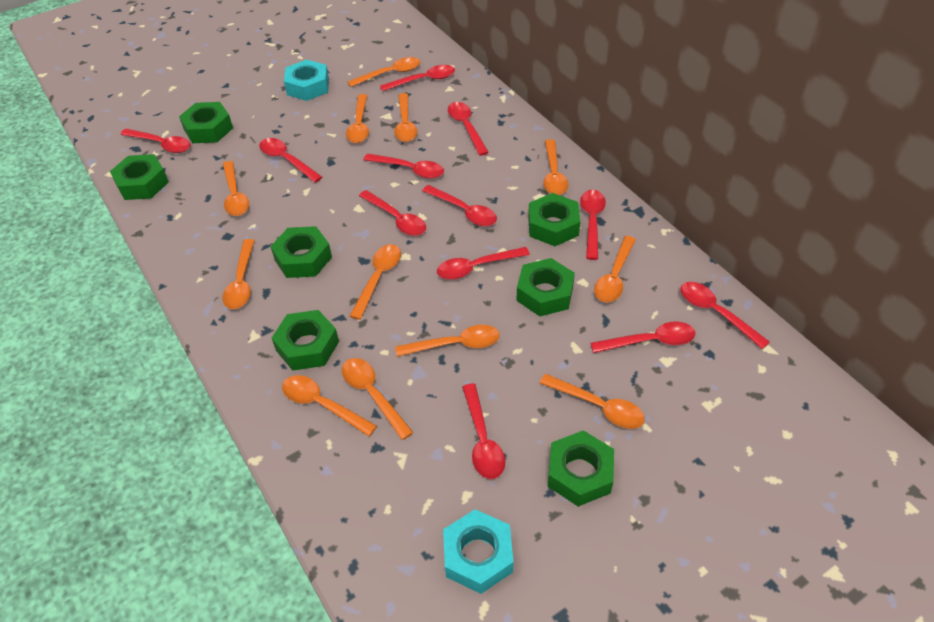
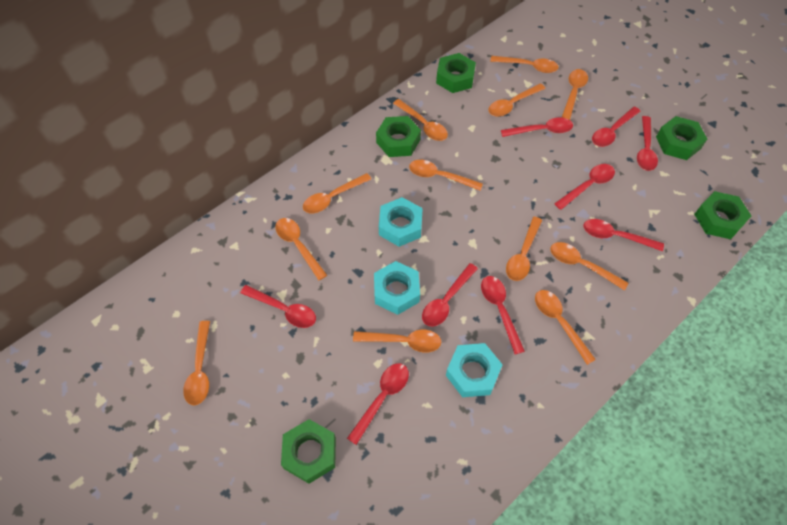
green nut: 7 -> 5
red spoon: 12 -> 9
turquoise nut: 2 -> 3

